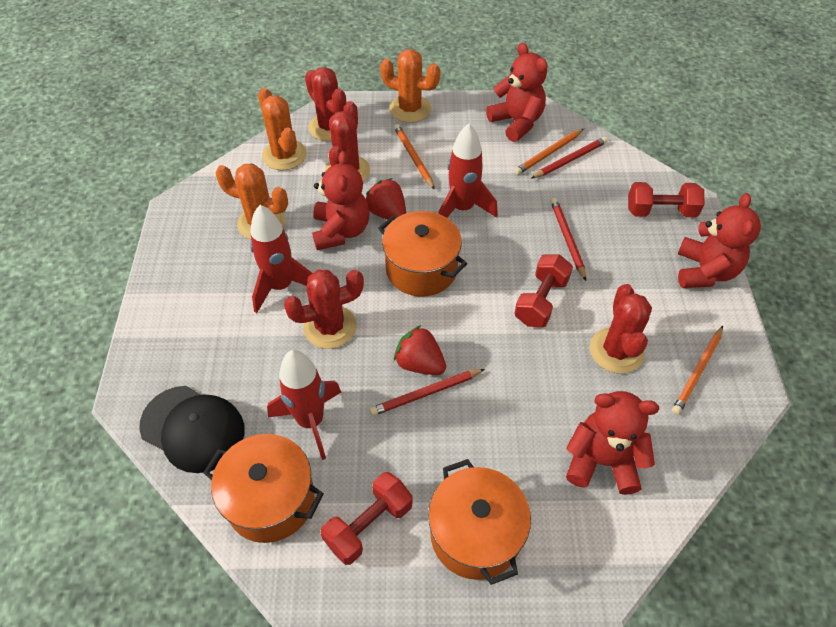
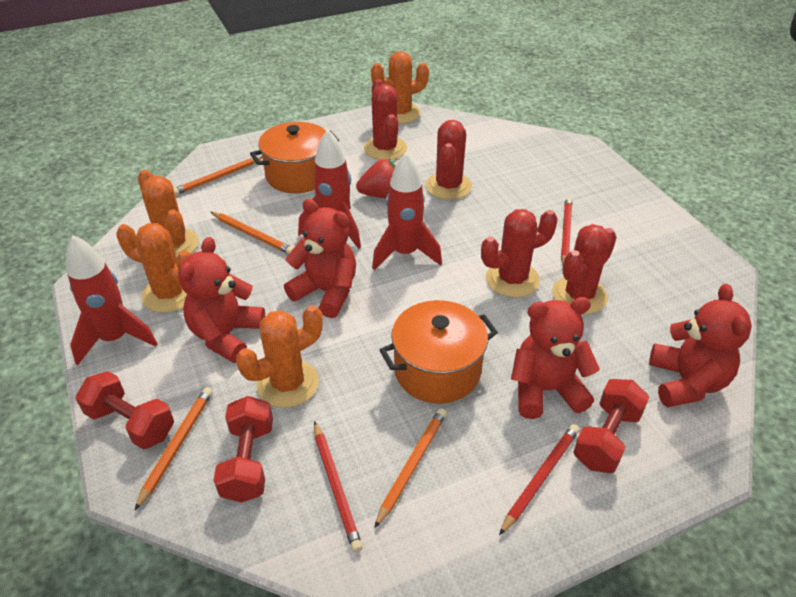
black cap: 1 -> 0
orange cactus: 3 -> 4
orange pencil: 3 -> 4
orange pot: 3 -> 2
red strawberry: 2 -> 1

